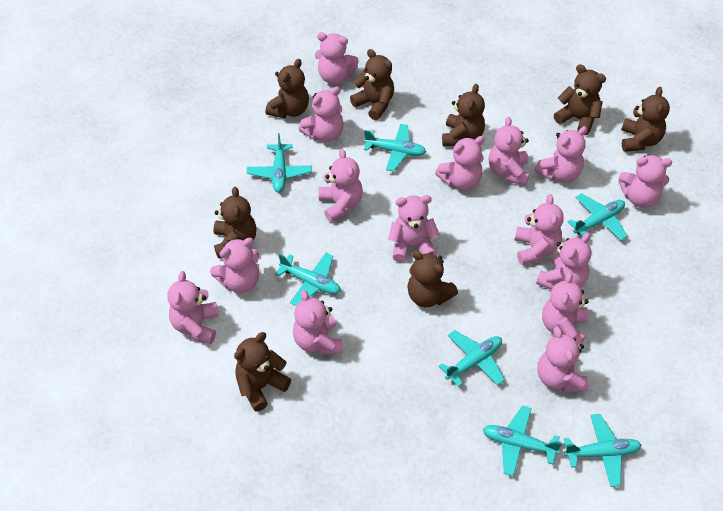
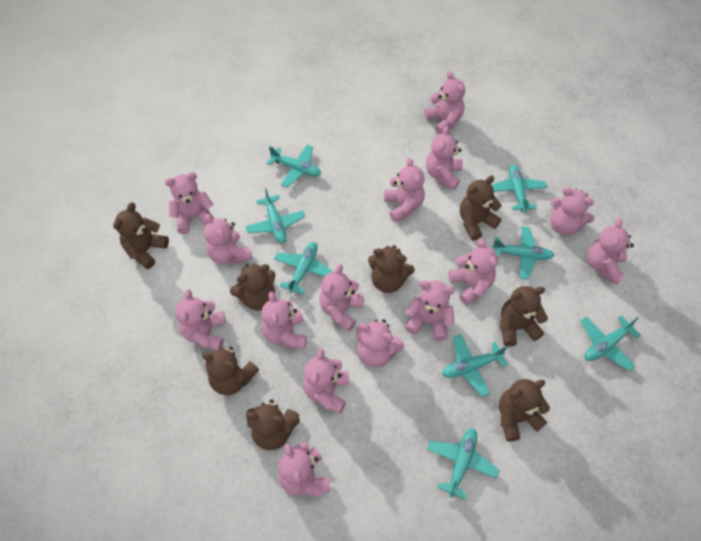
turquoise plane: 7 -> 8

